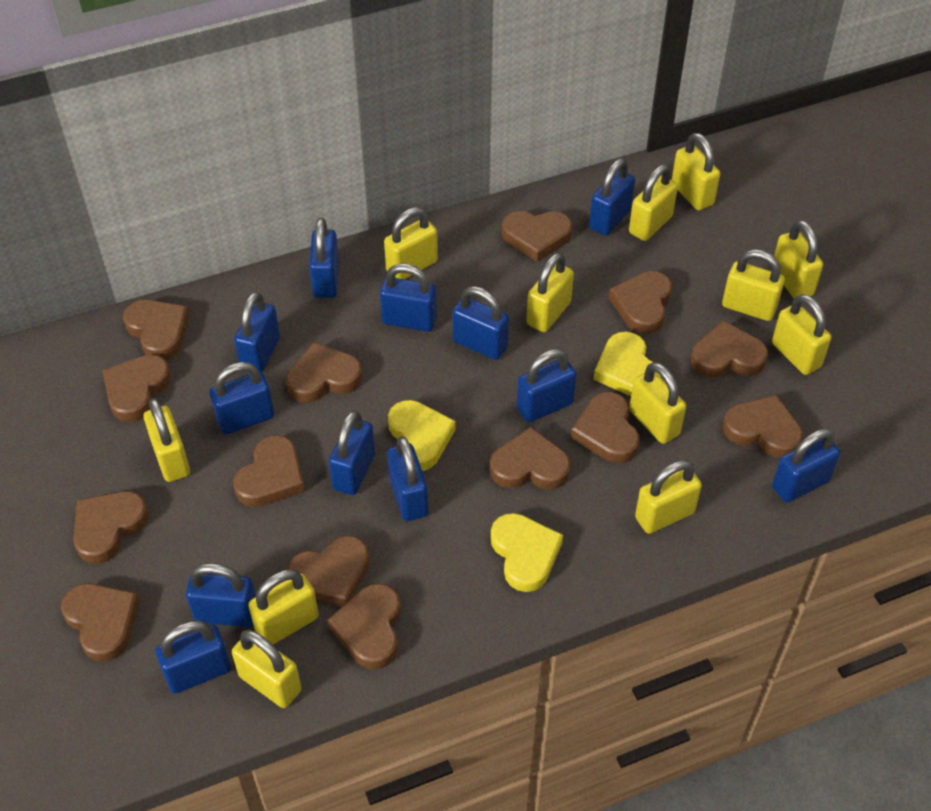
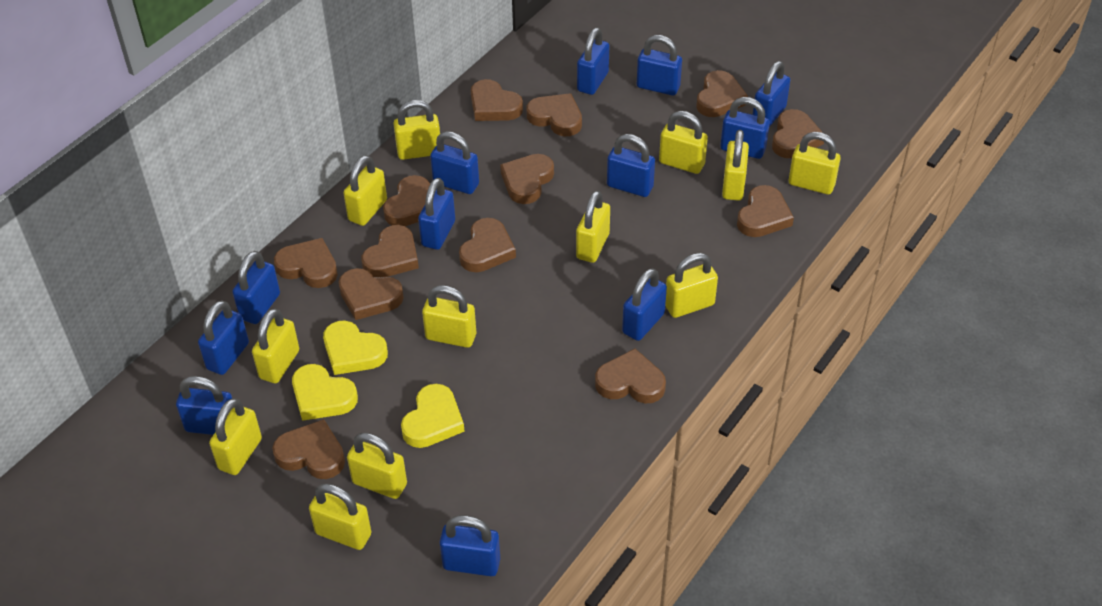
brown heart: 14 -> 13

